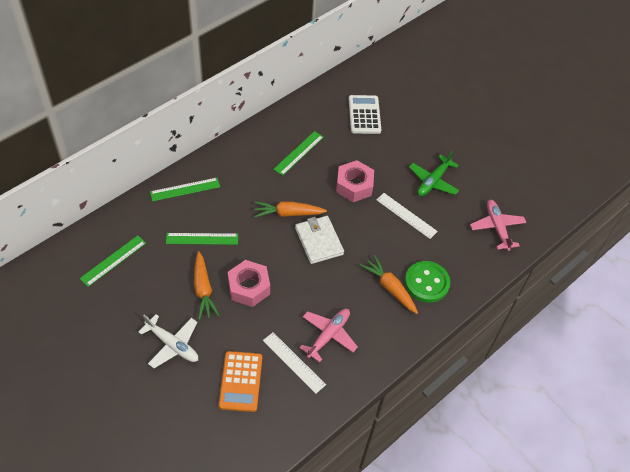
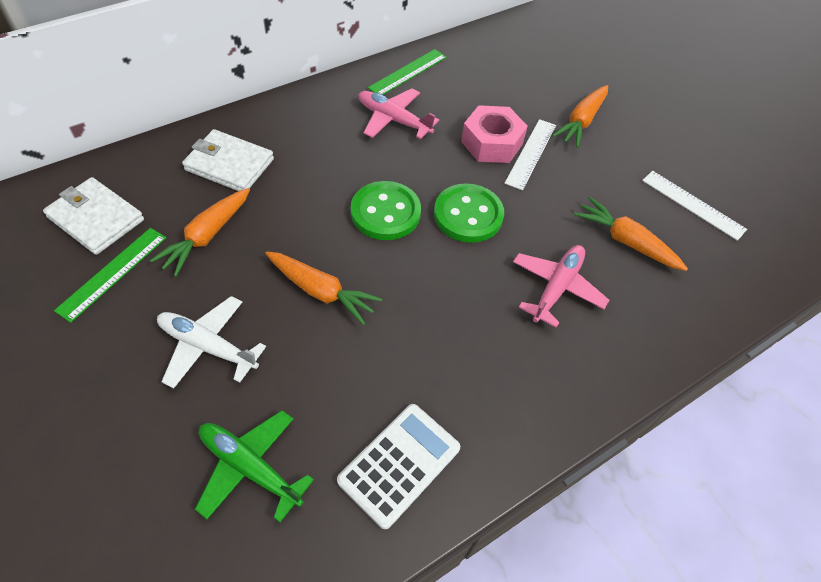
green button: 1 -> 2
green ruler: 4 -> 2
orange calculator: 1 -> 0
orange carrot: 3 -> 4
pink nut: 2 -> 1
white wallet: 1 -> 2

